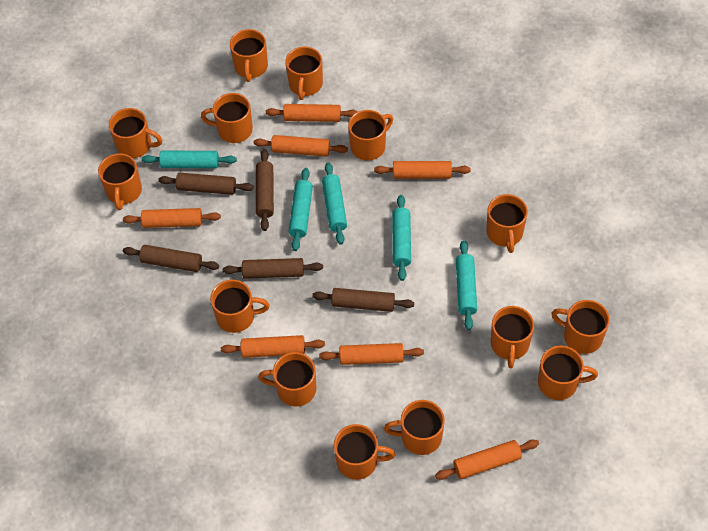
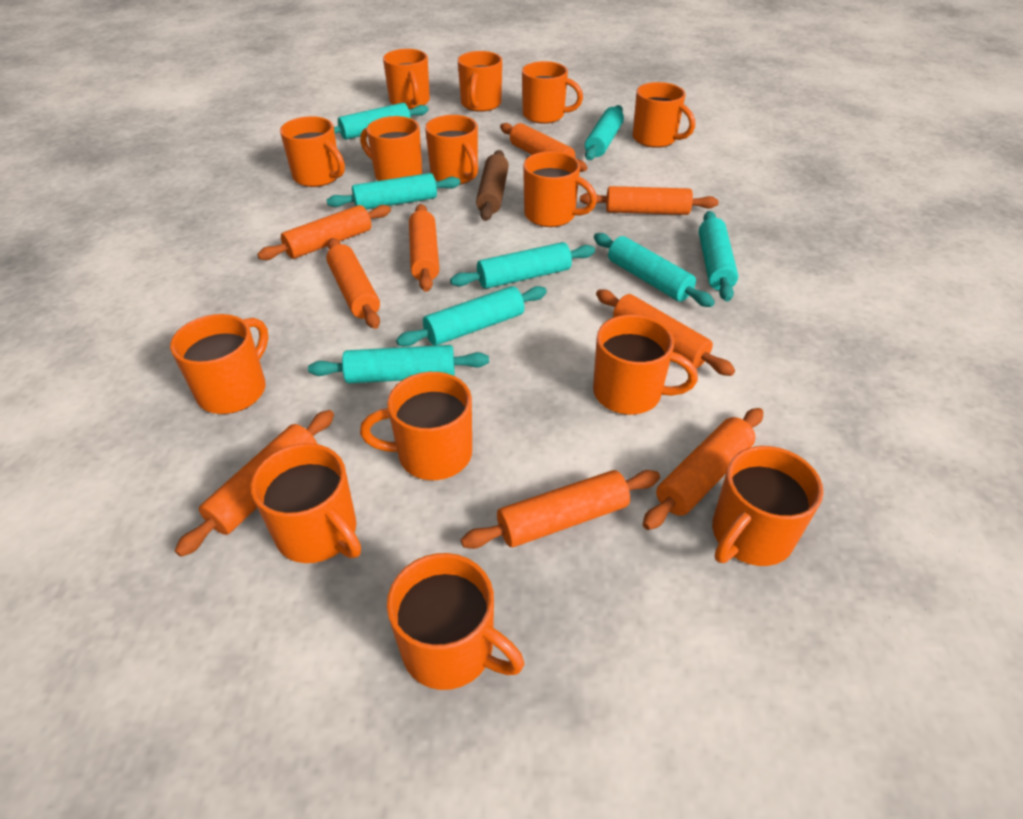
brown rolling pin: 5 -> 1
orange rolling pin: 7 -> 9
turquoise rolling pin: 5 -> 8

